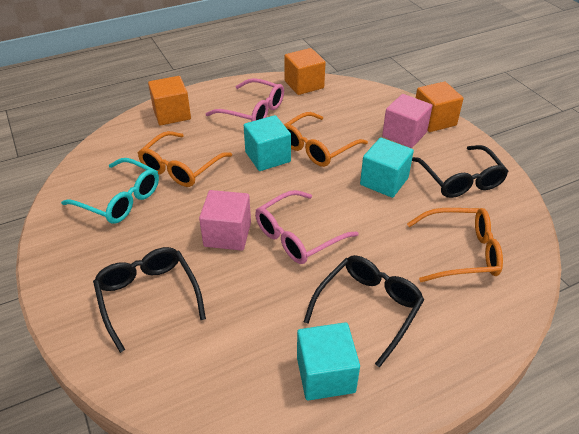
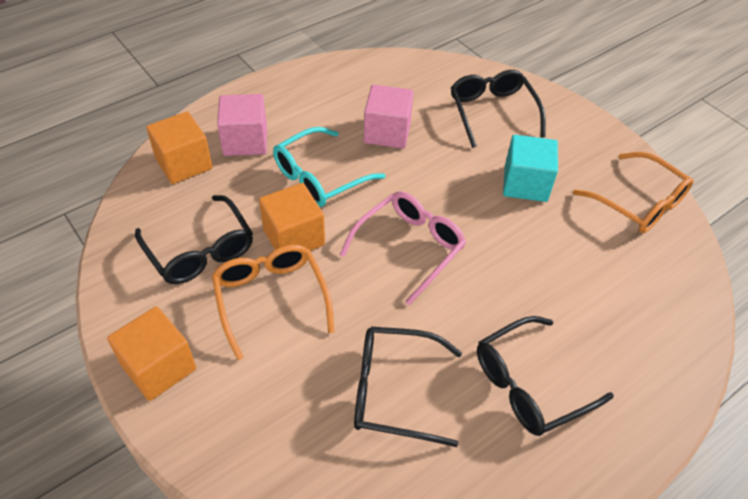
black glasses: 3 -> 4
orange glasses: 3 -> 2
pink glasses: 2 -> 1
turquoise cube: 3 -> 1

